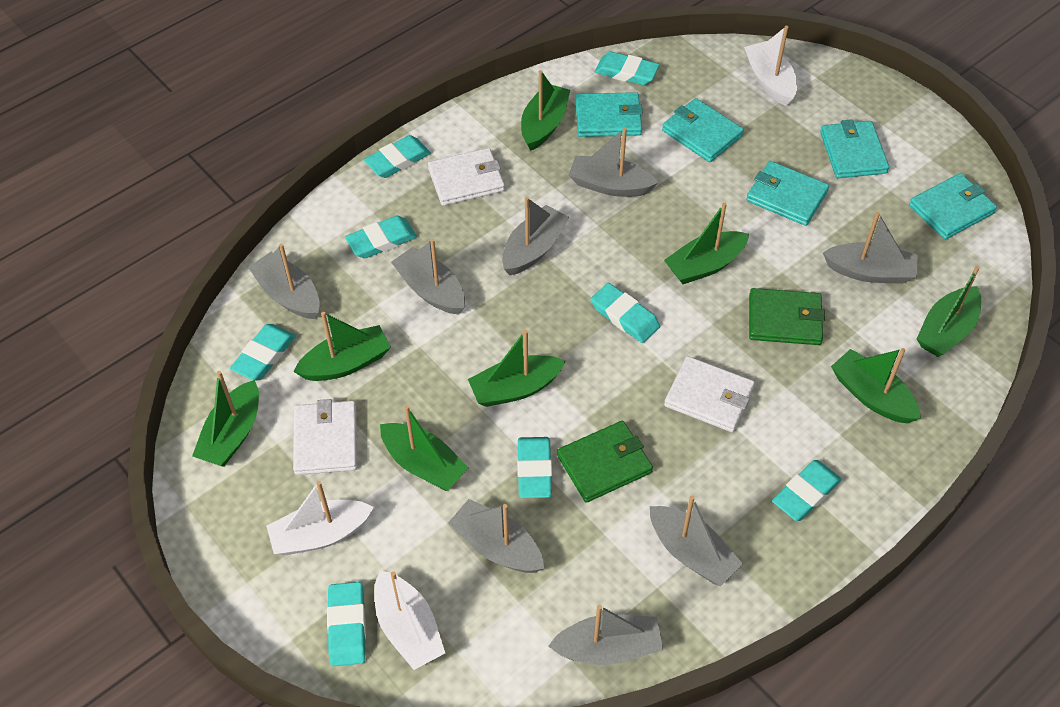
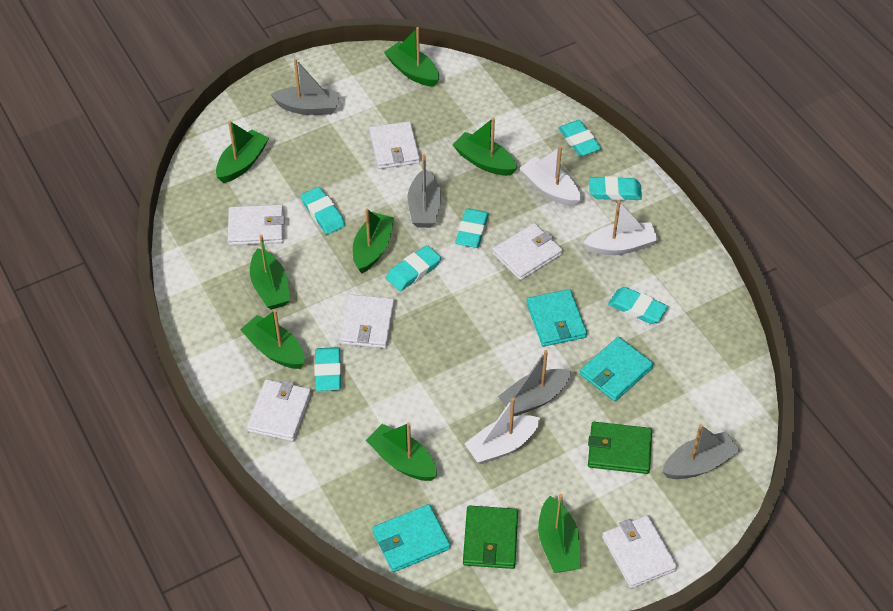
grey boat: 8 -> 4
turquoise eraser: 8 -> 7
turquoise wallet: 5 -> 3
white wallet: 3 -> 6

